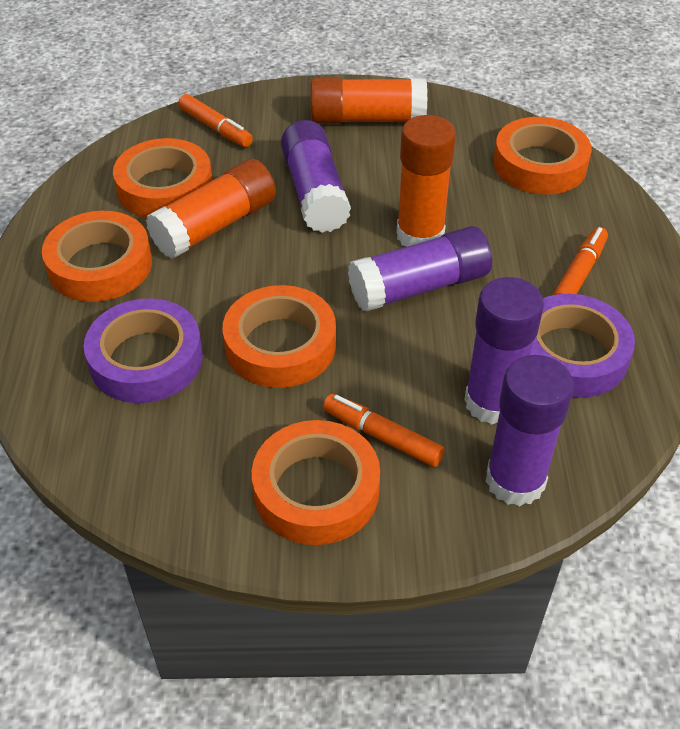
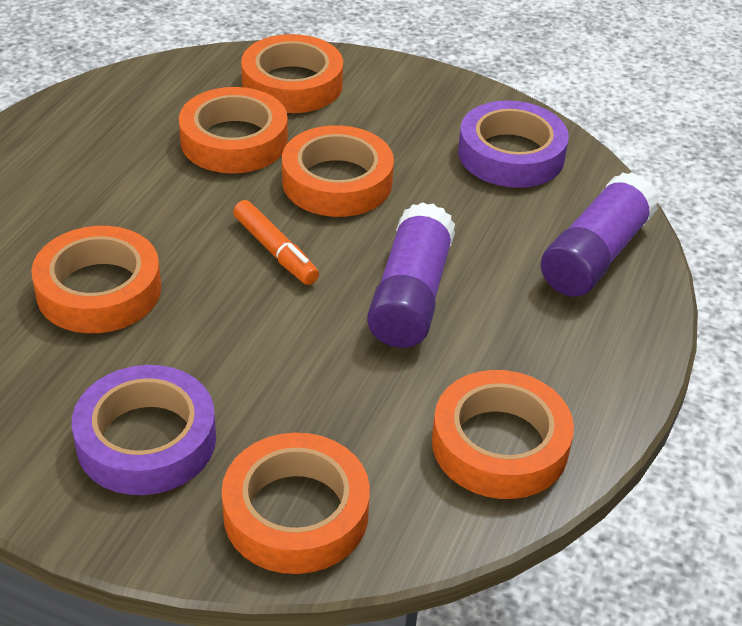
orange glue stick: 3 -> 0
orange marker: 3 -> 1
orange tape: 5 -> 6
purple glue stick: 4 -> 2

